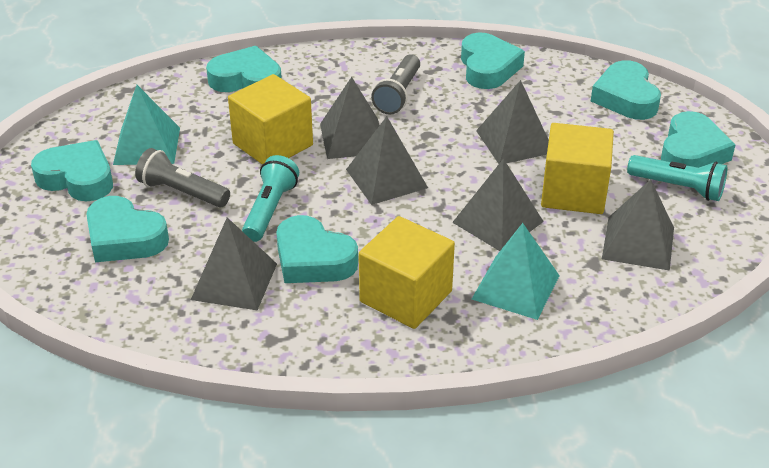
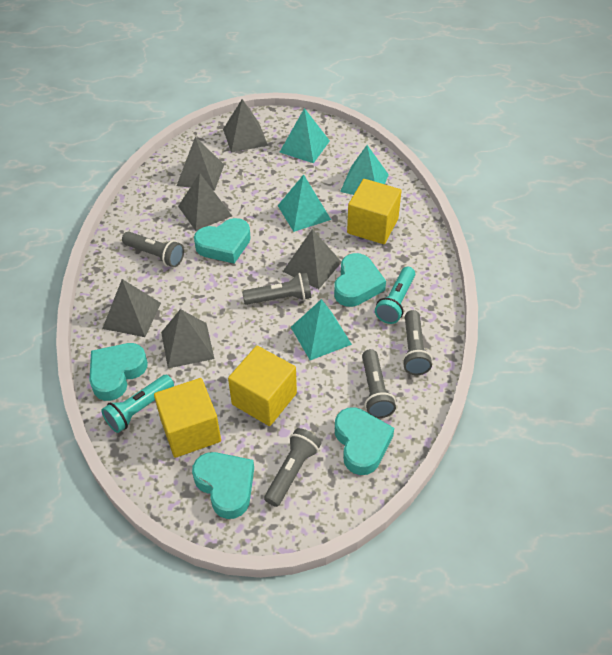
grey flashlight: 2 -> 5
turquoise heart: 7 -> 5
turquoise pyramid: 2 -> 4

